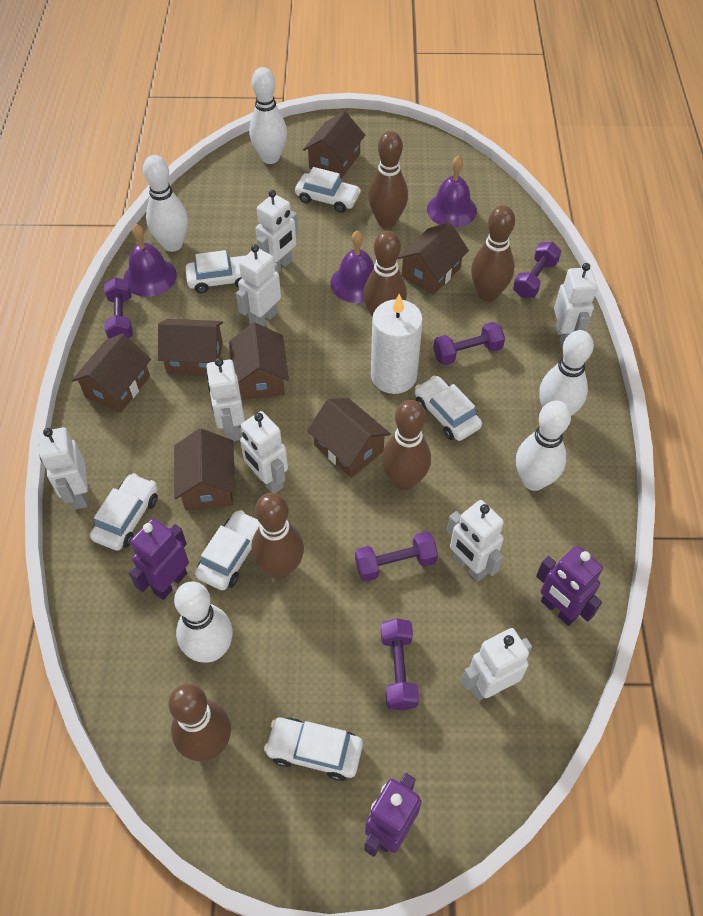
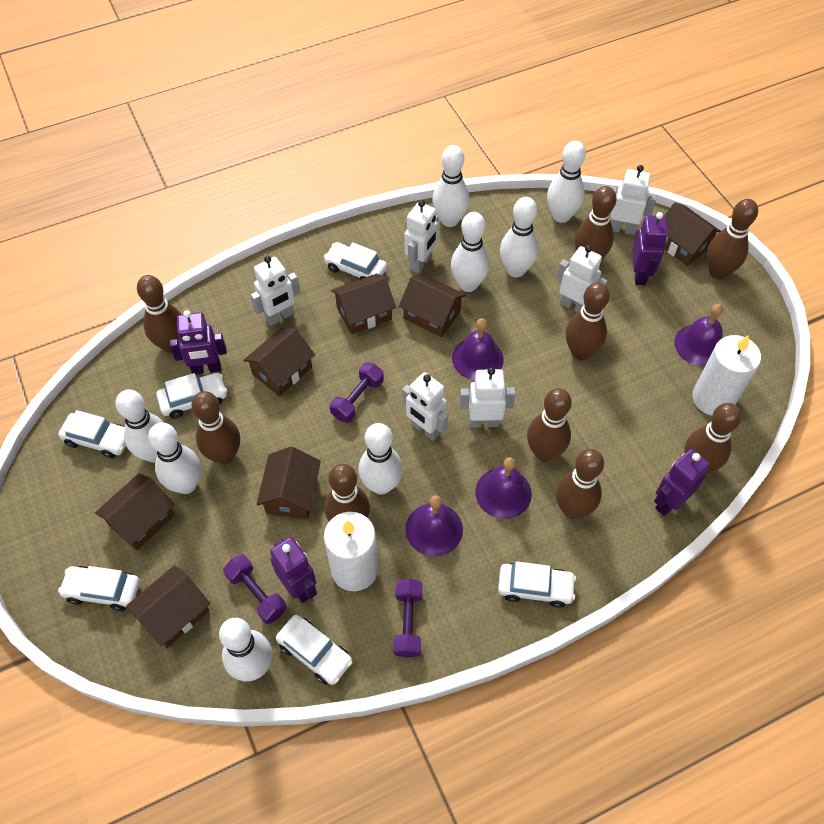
brown bowling pin: 6 -> 9
purple bell: 3 -> 4
purple dumbbell: 5 -> 3
purple robot: 3 -> 4
white bowling pin: 5 -> 8
white candle: 1 -> 2
white robot: 8 -> 6

